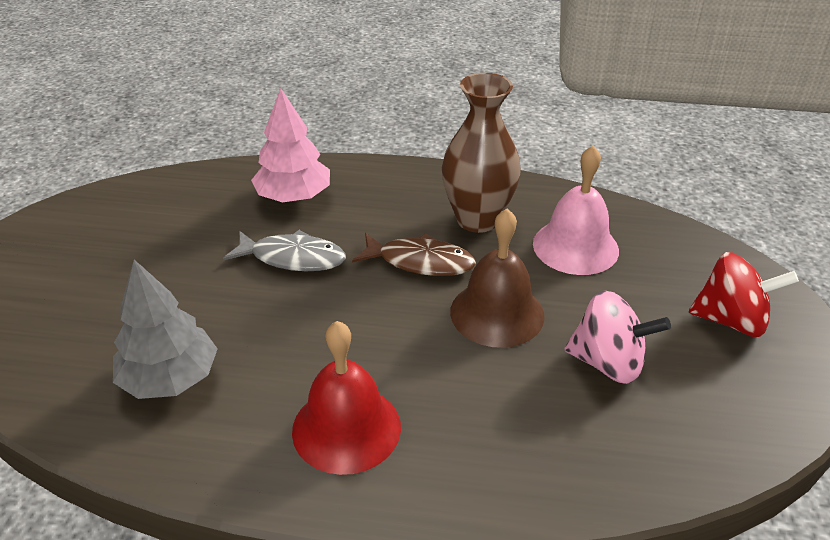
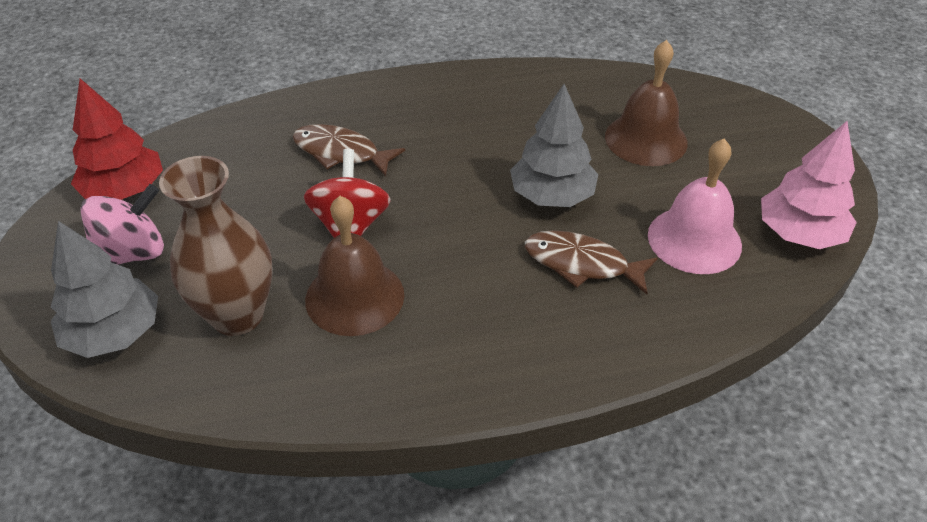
brown bell: 1 -> 2
brown fish: 1 -> 2
grey fish: 1 -> 0
grey tree: 1 -> 2
red bell: 1 -> 0
red tree: 0 -> 1

